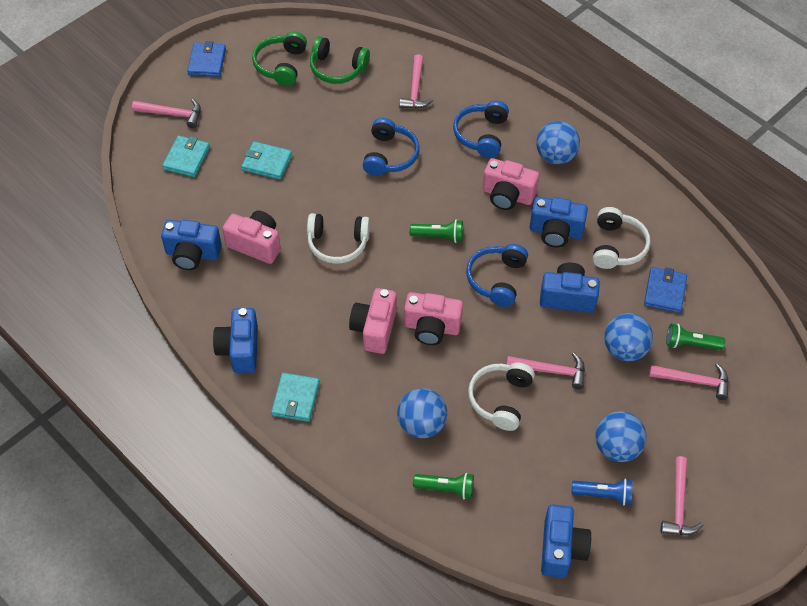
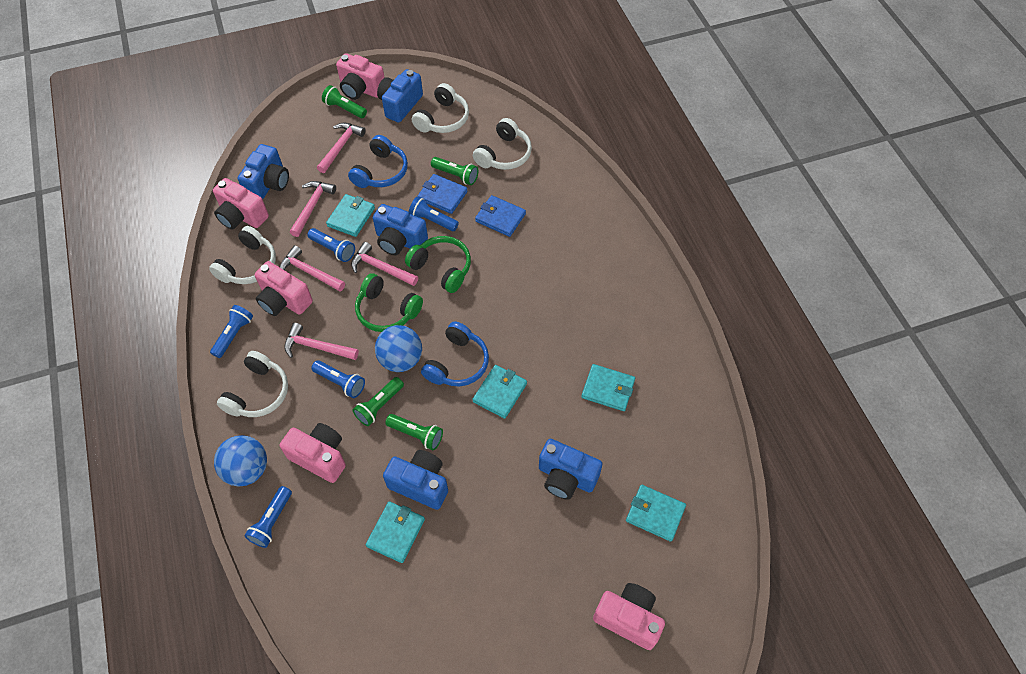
blue ball: 4 -> 2
blue flashlight: 1 -> 5
blue headphones: 3 -> 2
green flashlight: 3 -> 4
pink camera: 4 -> 5
turquoise wallet: 3 -> 5
white headphones: 3 -> 4

